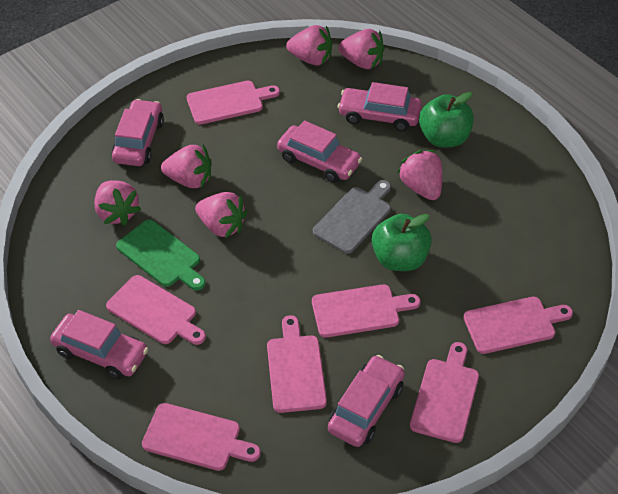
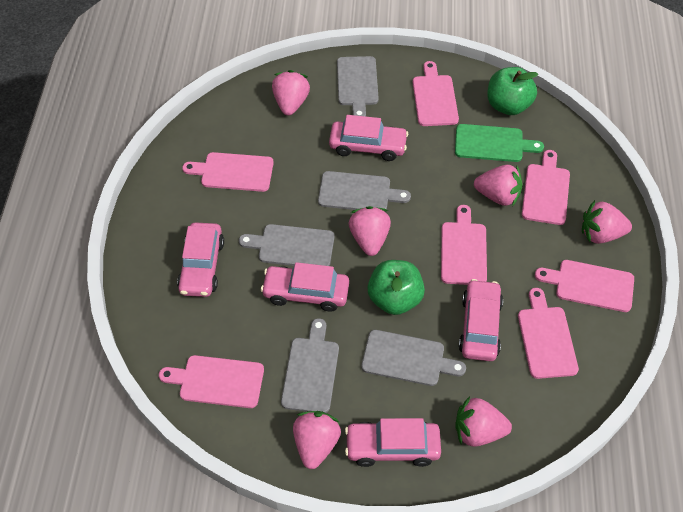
grey cutting board: 1 -> 5

